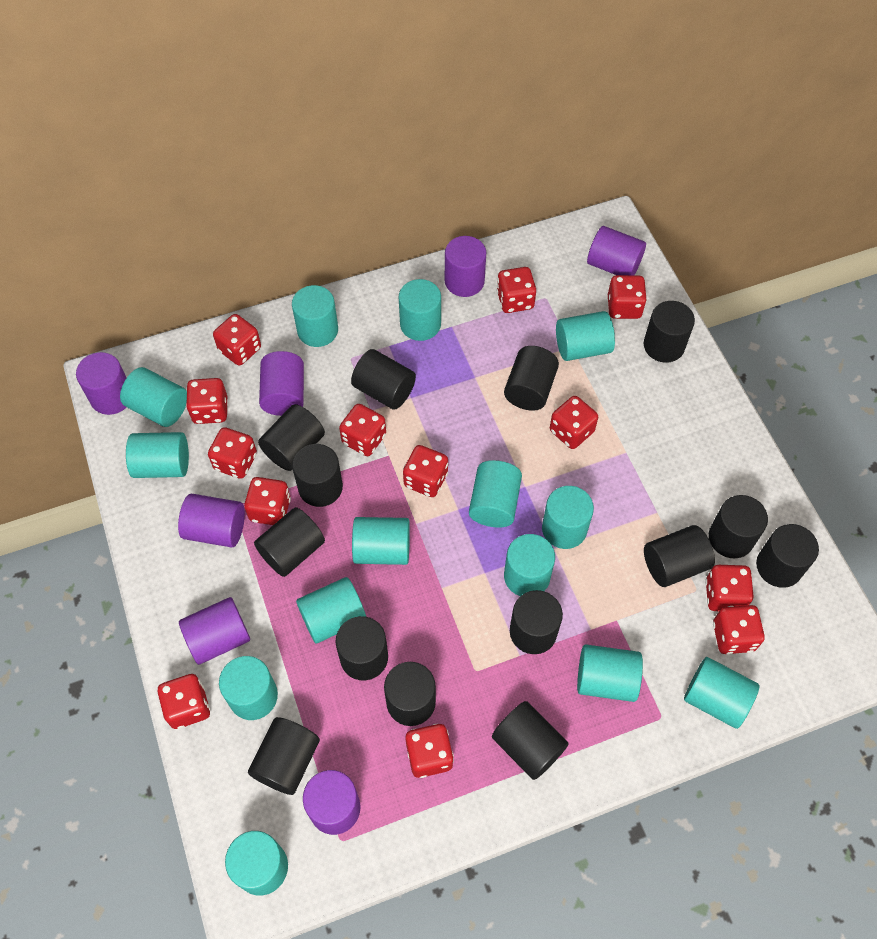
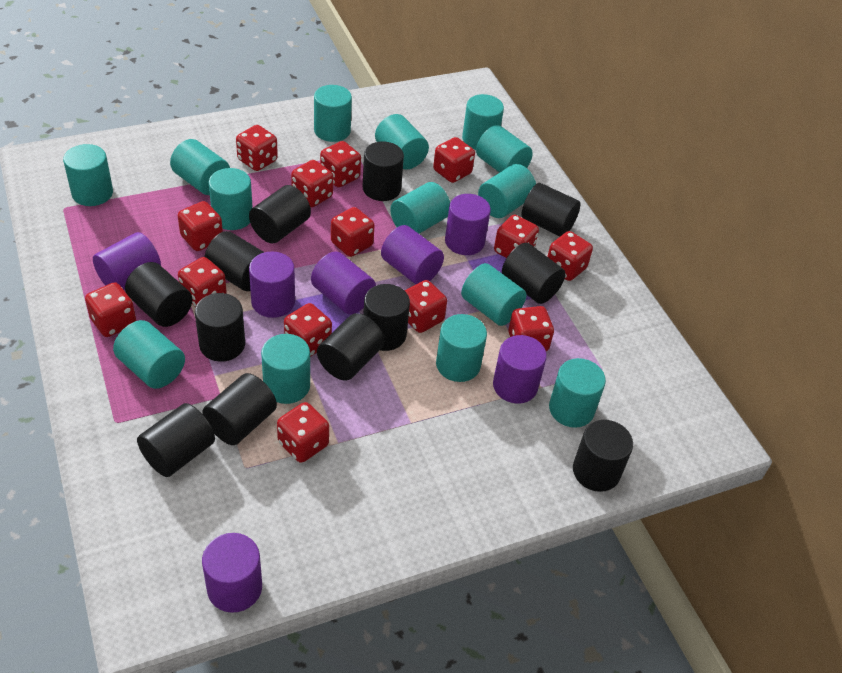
black cylinder: 14 -> 12
red dice: 13 -> 14

